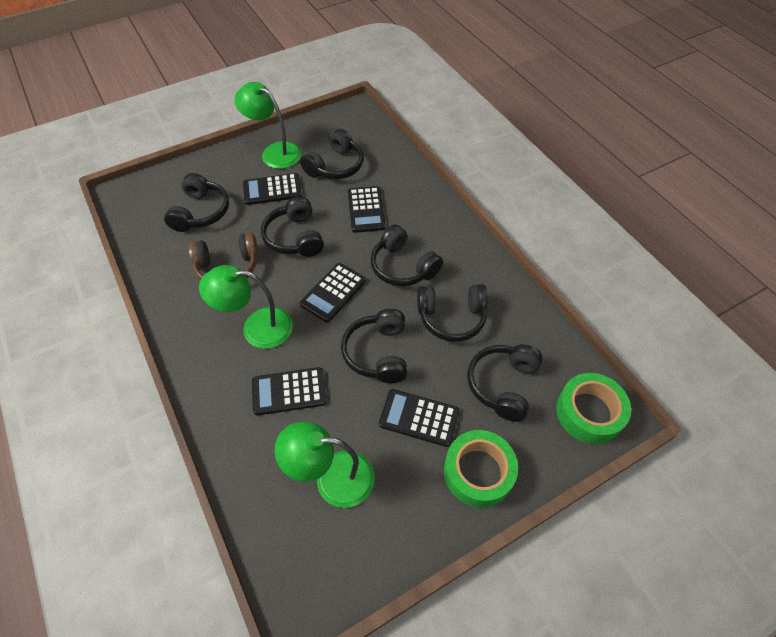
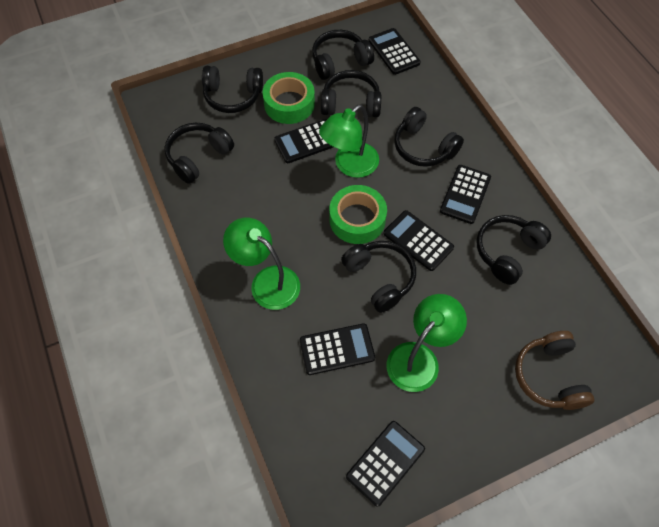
black calculator: 5 -> 6

